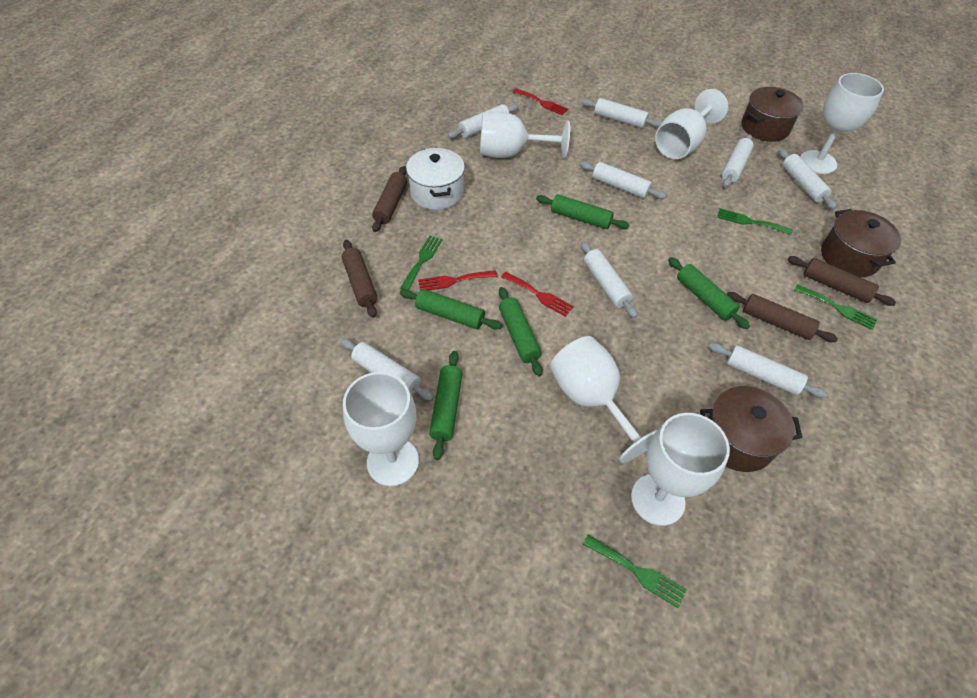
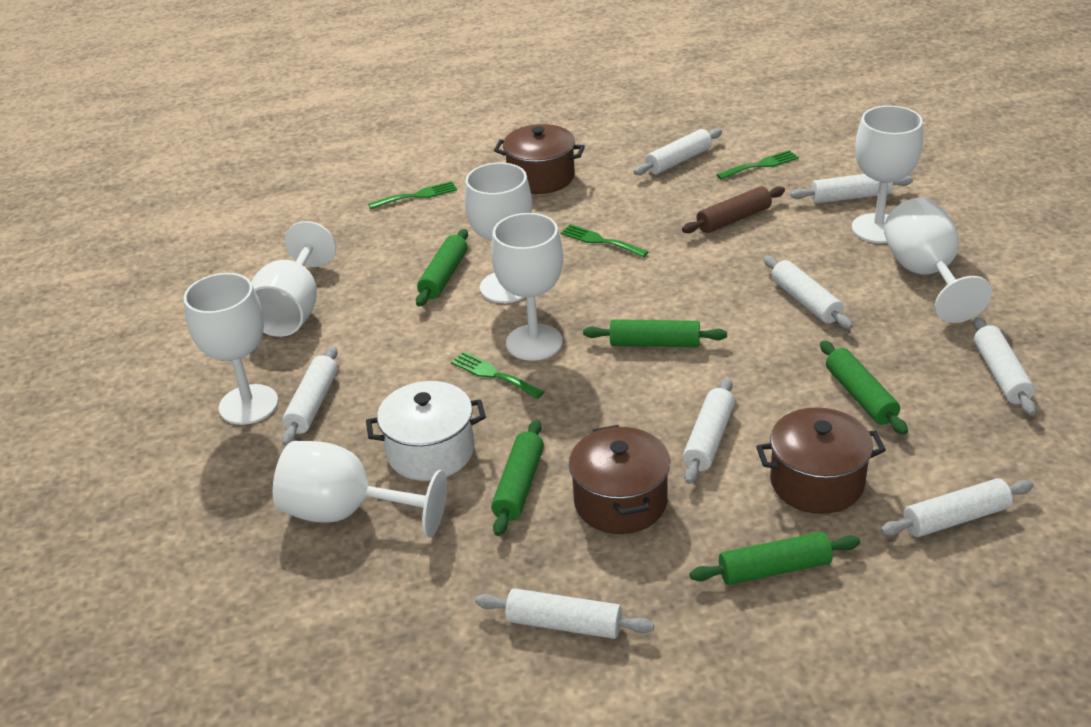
brown rolling pin: 4 -> 1
red fork: 3 -> 0
white goblet: 6 -> 7

